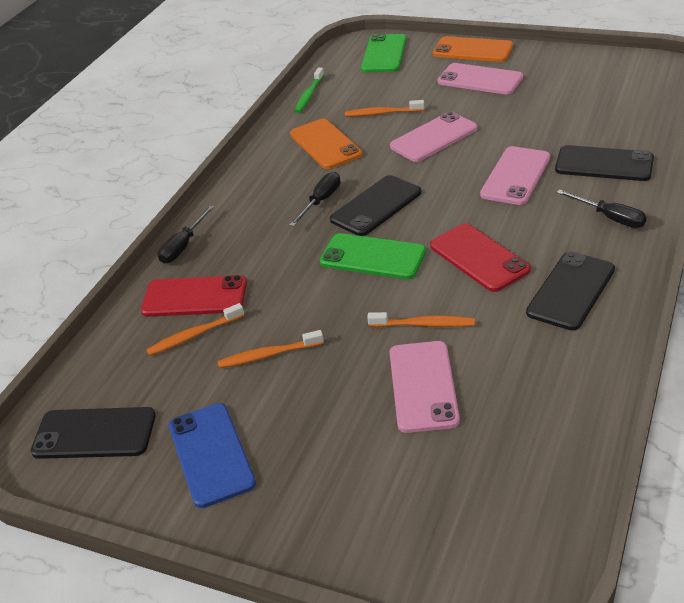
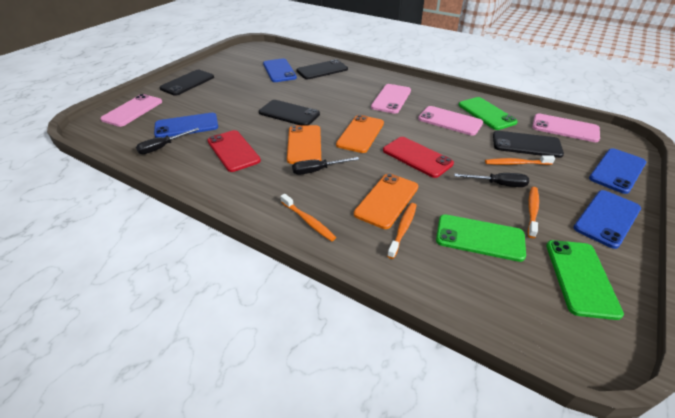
blue phone: 1 -> 4
green phone: 2 -> 3
green toothbrush: 1 -> 0
orange phone: 2 -> 3

